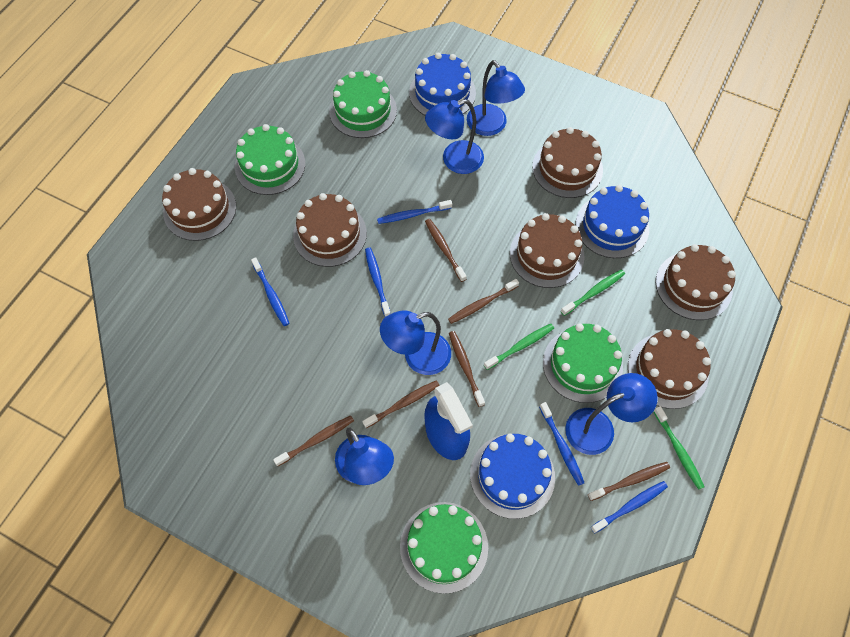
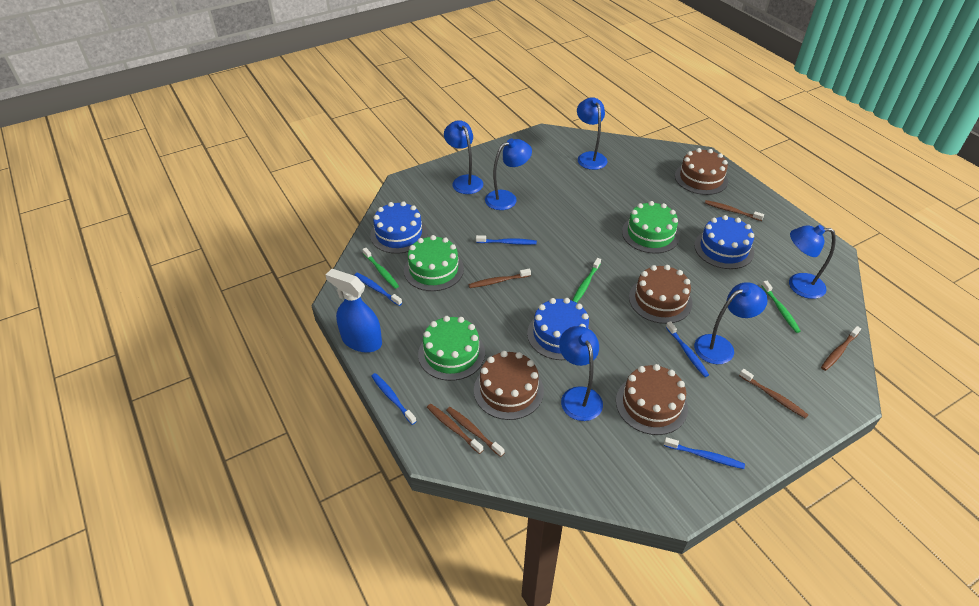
blue lamp: 5 -> 6
brown cake: 6 -> 4
green cake: 4 -> 3

